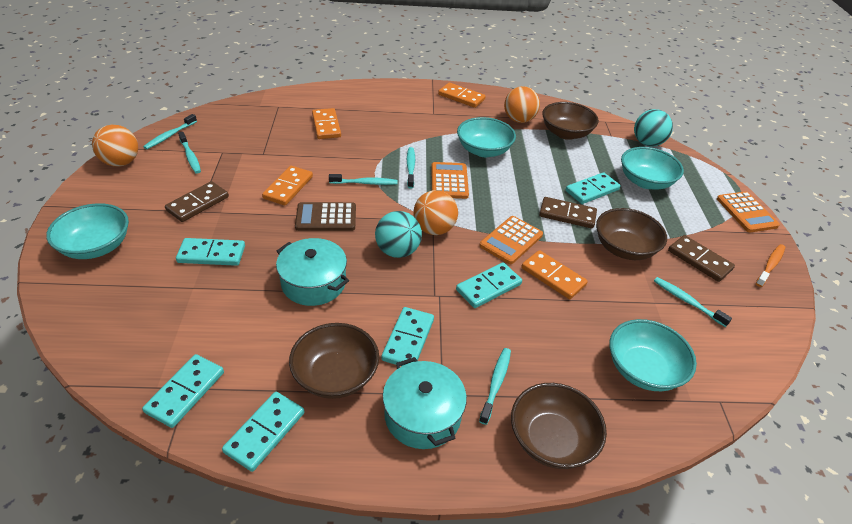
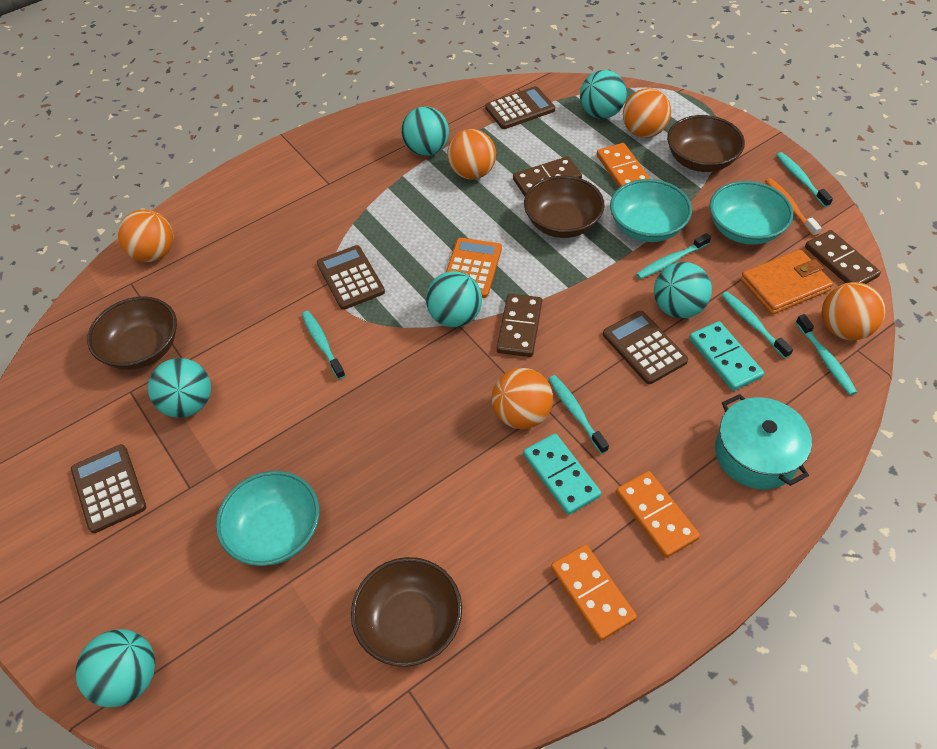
brown calculator: 1 -> 4
orange ball: 3 -> 5
orange calculator: 3 -> 1
orange domino: 4 -> 3
orange wallet: 0 -> 1
turquoise ball: 2 -> 6
turquoise bowl: 4 -> 3
turquoise domino: 6 -> 2
turquoise pot: 2 -> 1

